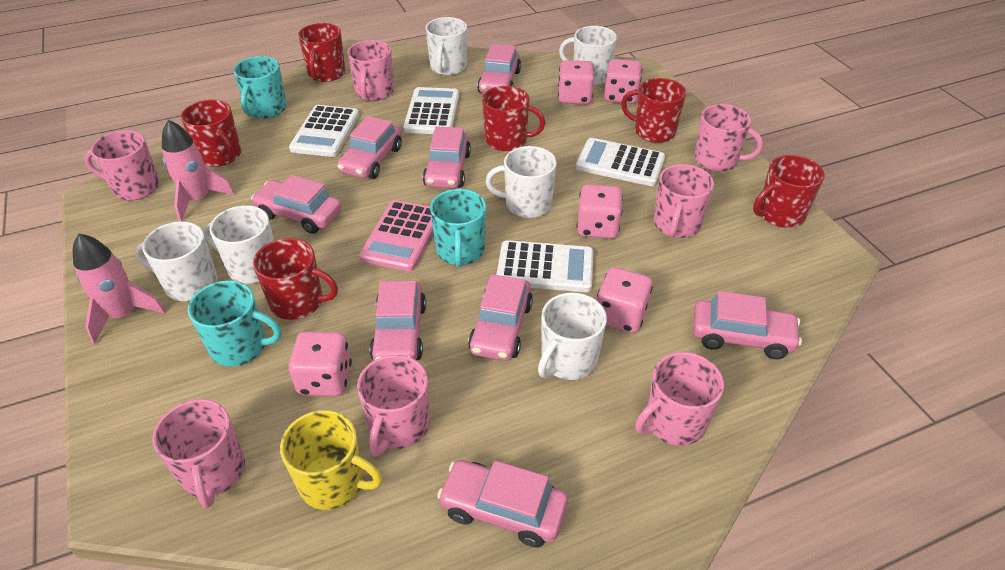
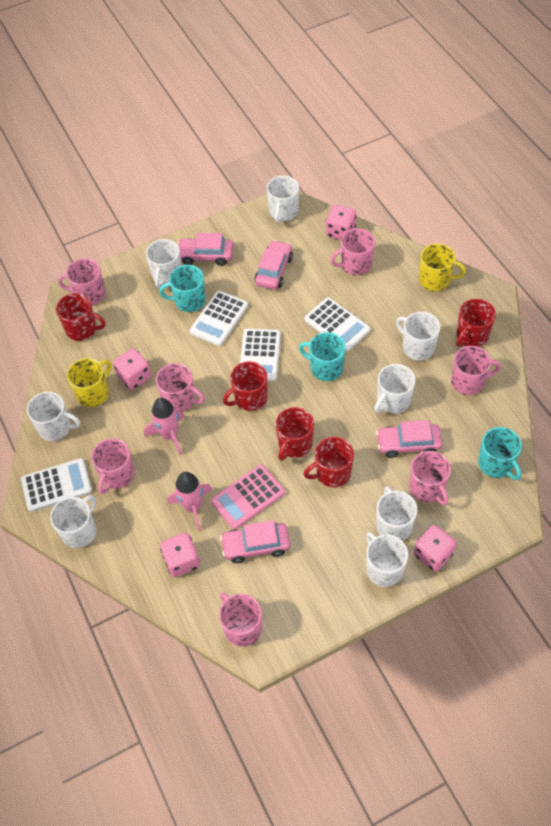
pink car: 8 -> 4
pink dice: 5 -> 4
red mug: 6 -> 5
white mug: 6 -> 8
yellow mug: 1 -> 2

